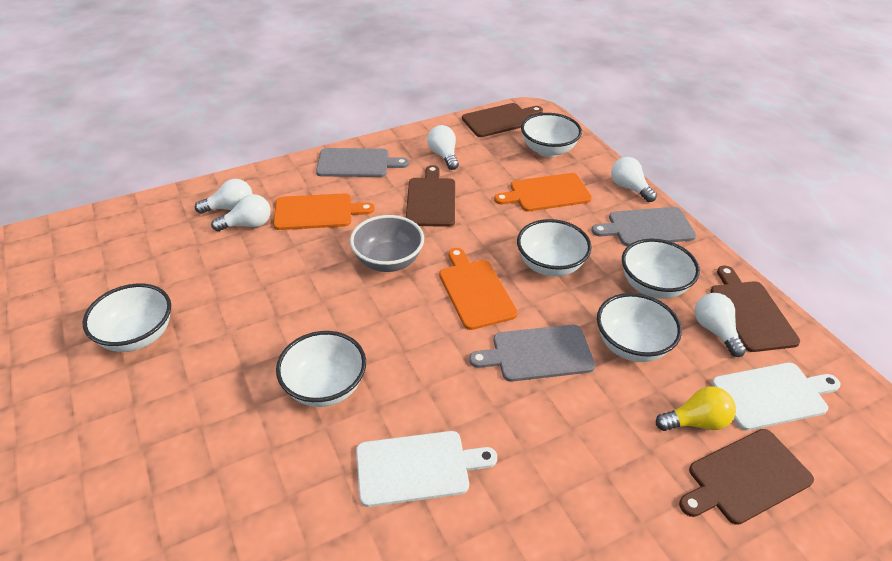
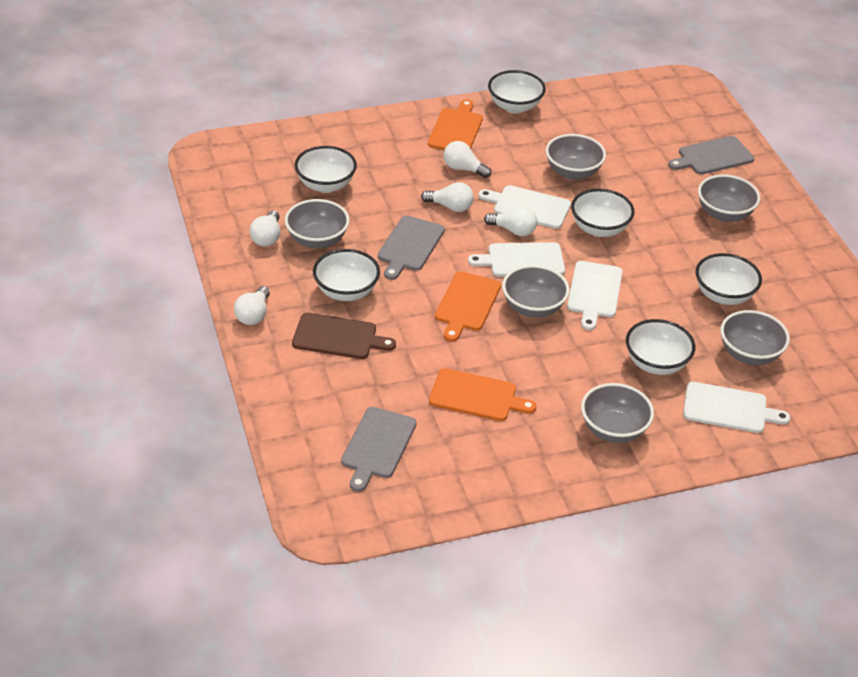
brown cutting board: 4 -> 1
grey bowl: 1 -> 6
white cutting board: 2 -> 4
yellow light bulb: 1 -> 0

